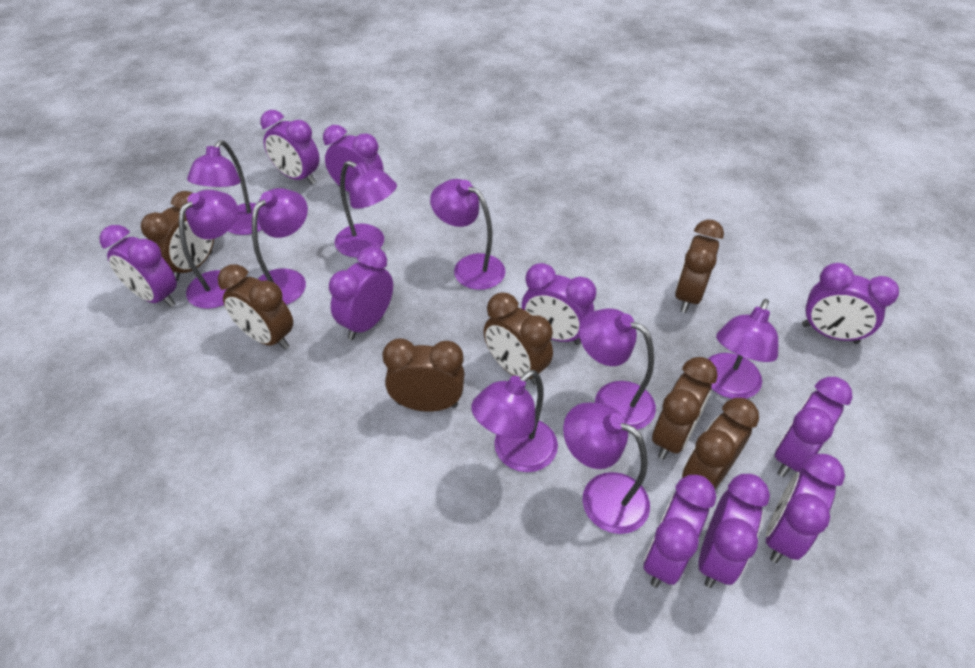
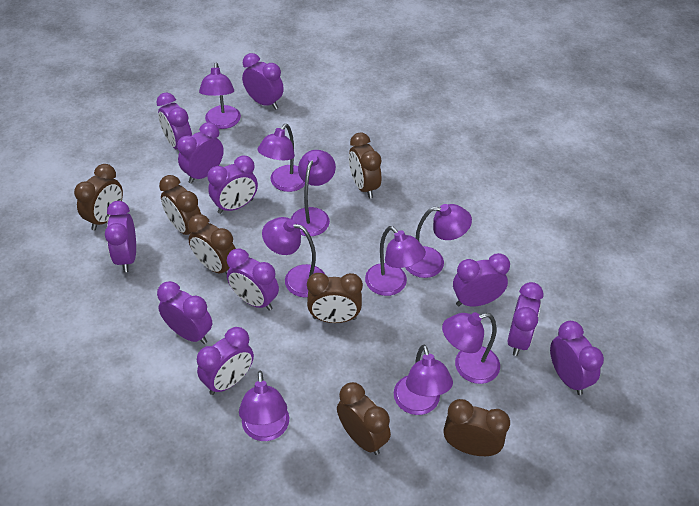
purple clock: 10 -> 11

